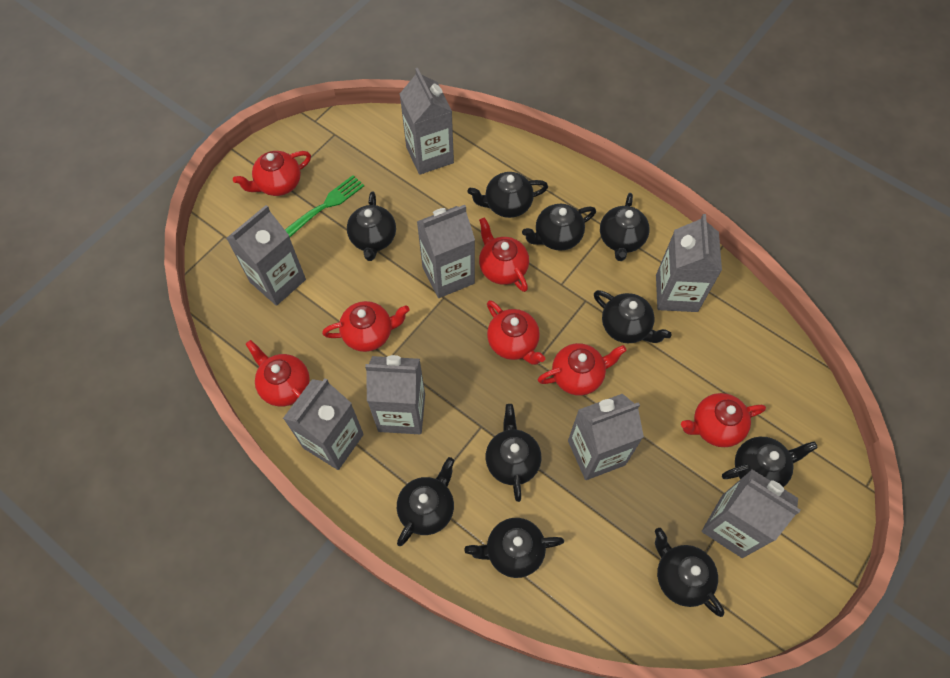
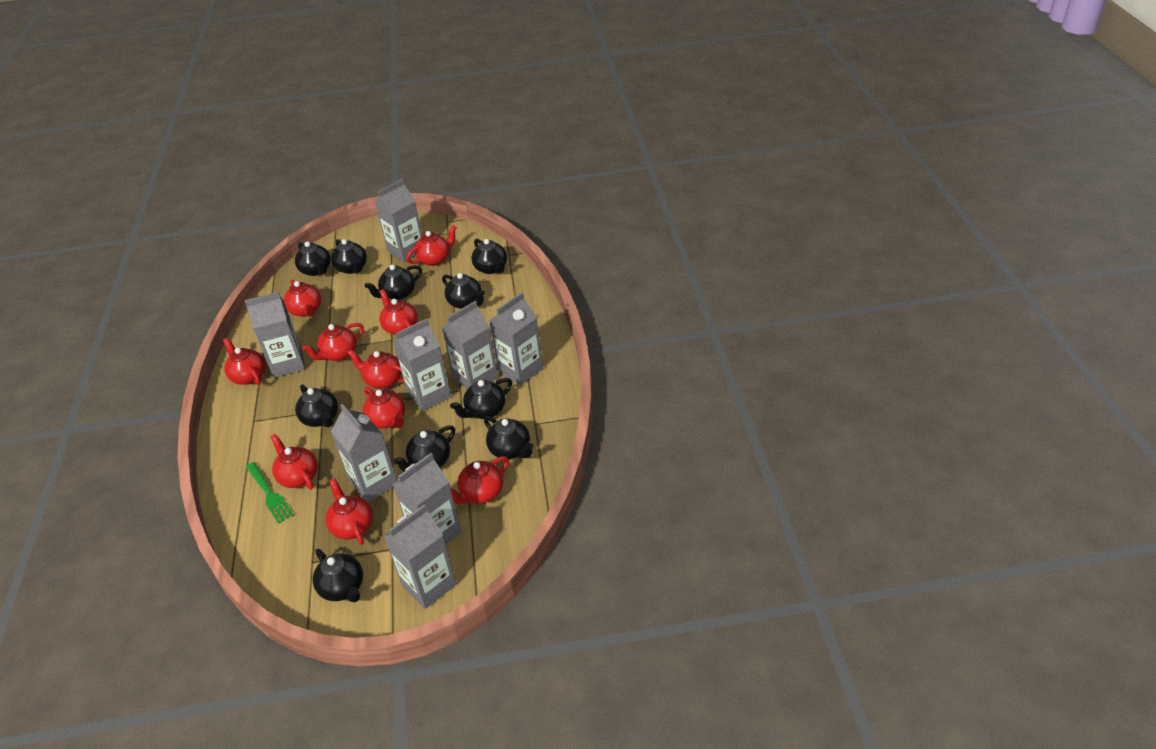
red teapot: 7 -> 10

